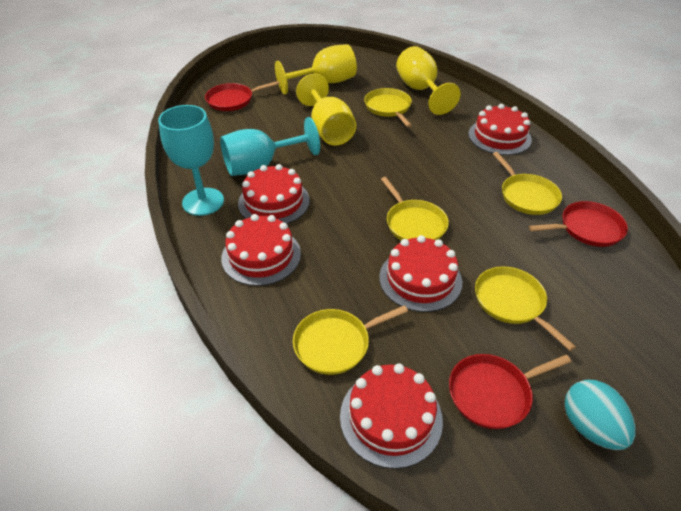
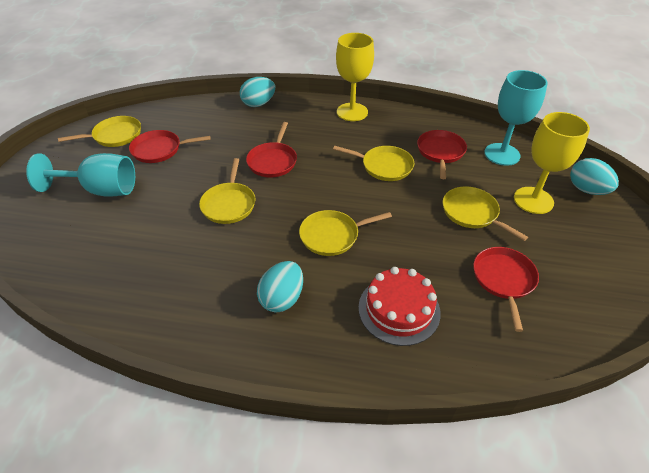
red cake: 5 -> 1
red pan: 3 -> 4
turquoise egg: 1 -> 3
yellow goblet: 3 -> 2

